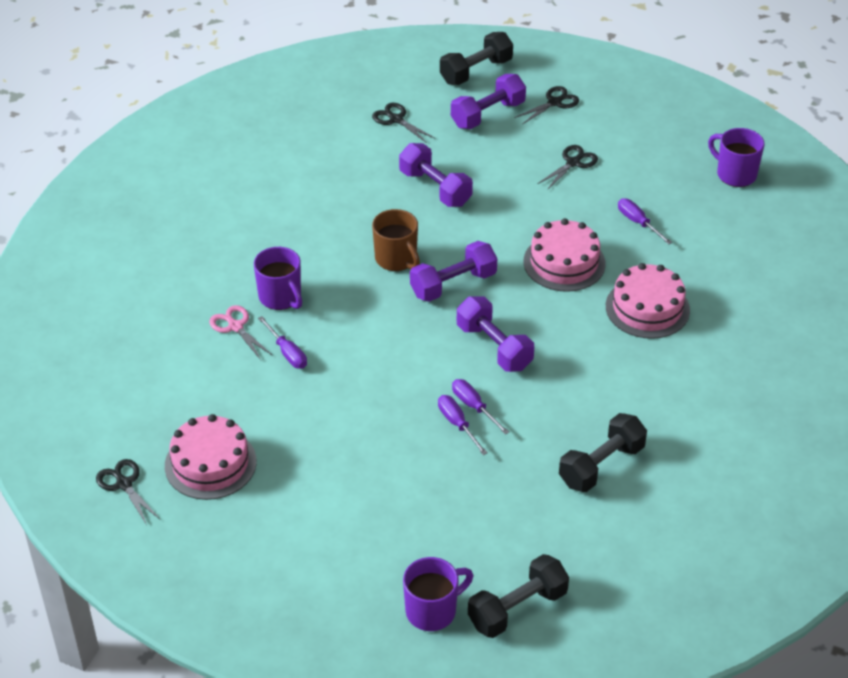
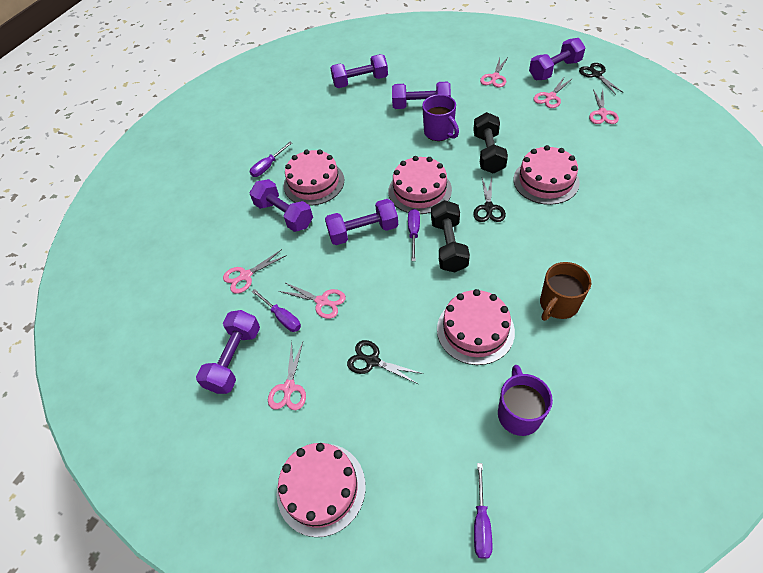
black dumbbell: 3 -> 2
black scissors: 4 -> 3
pink cake: 3 -> 5
pink scissors: 1 -> 6
purple dumbbell: 4 -> 6
purple mug: 3 -> 2

